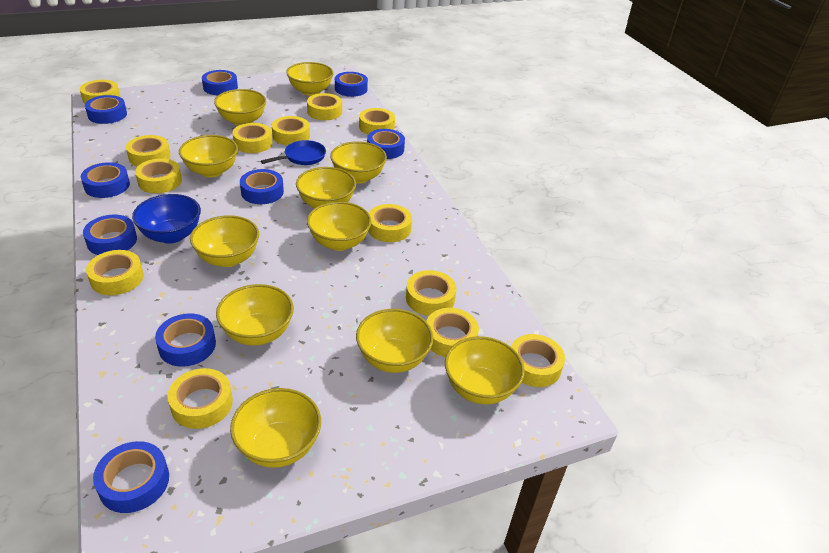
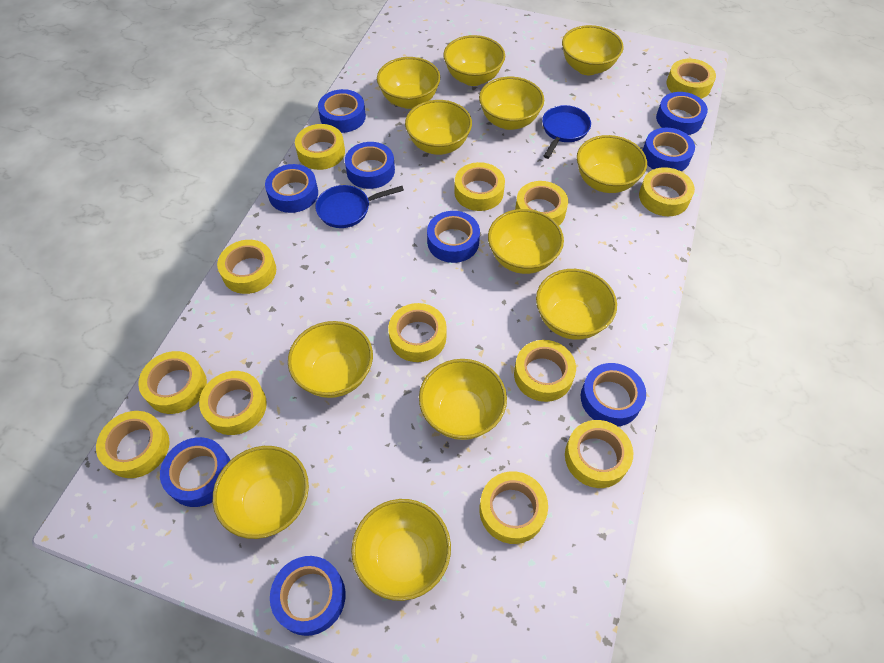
blue bowl: 1 -> 0
blue pan: 1 -> 2
yellow bowl: 11 -> 12

